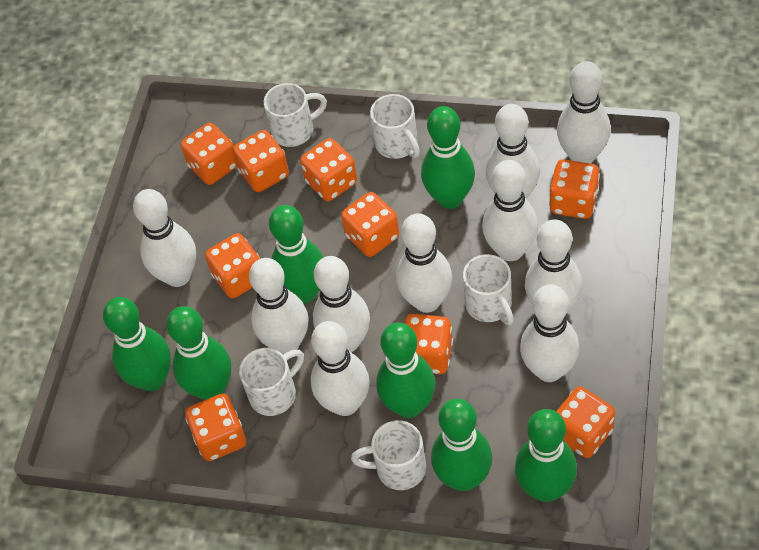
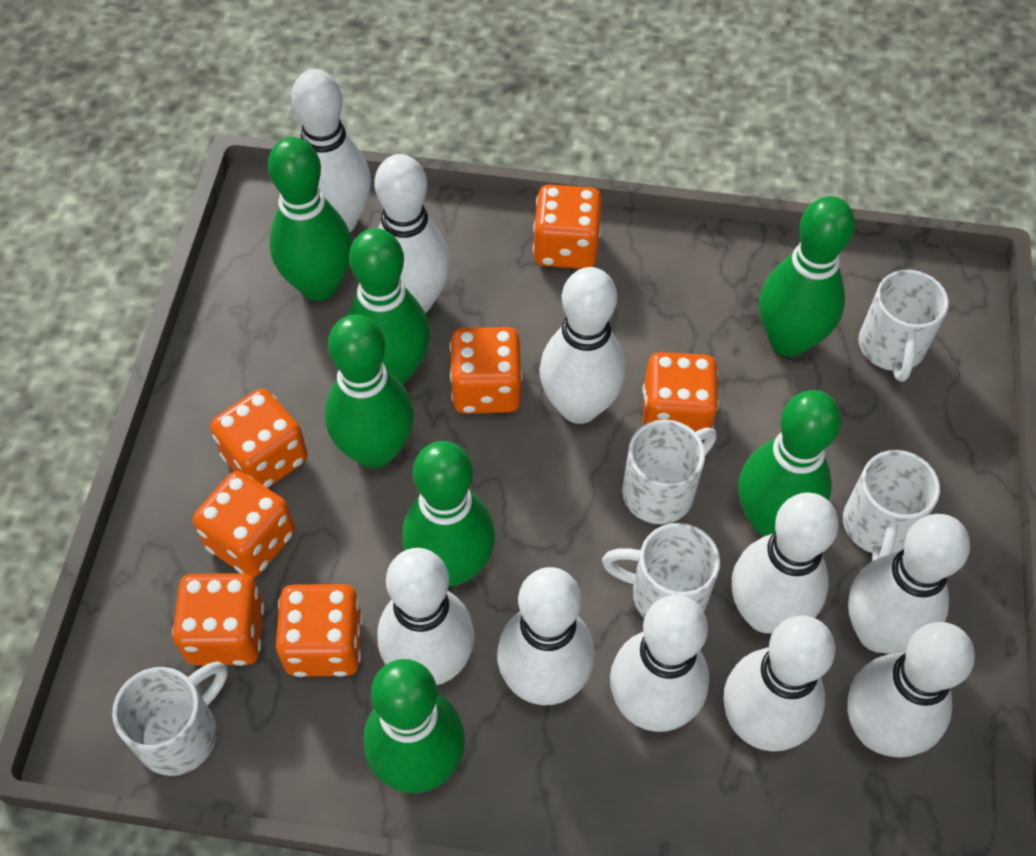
orange dice: 9 -> 7

